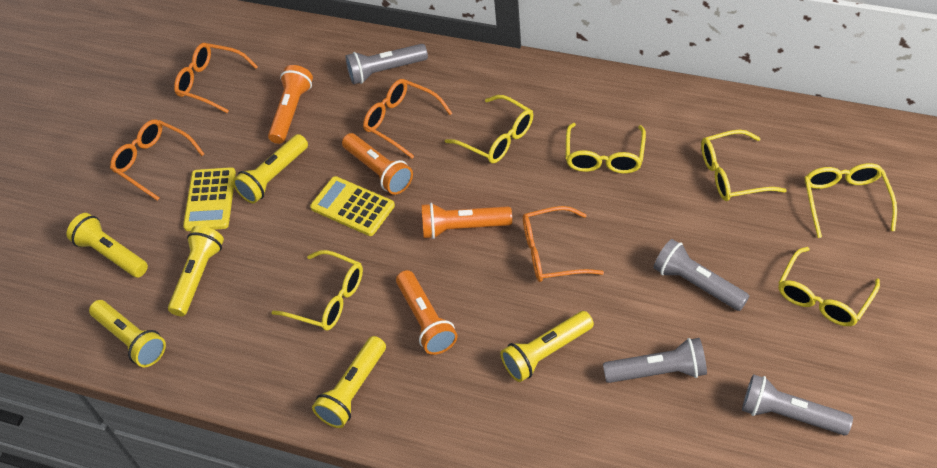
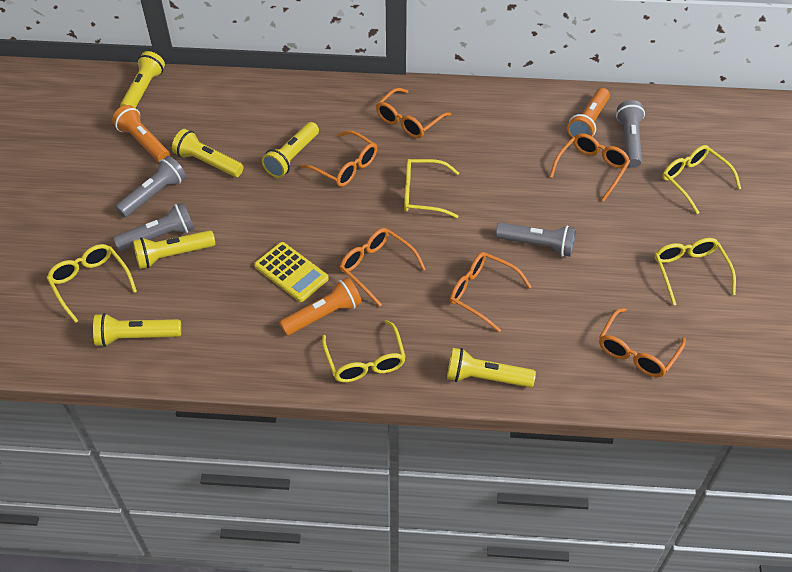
orange flashlight: 4 -> 3
orange glasses: 4 -> 6
yellow calculator: 2 -> 1
yellow glasses: 6 -> 5

